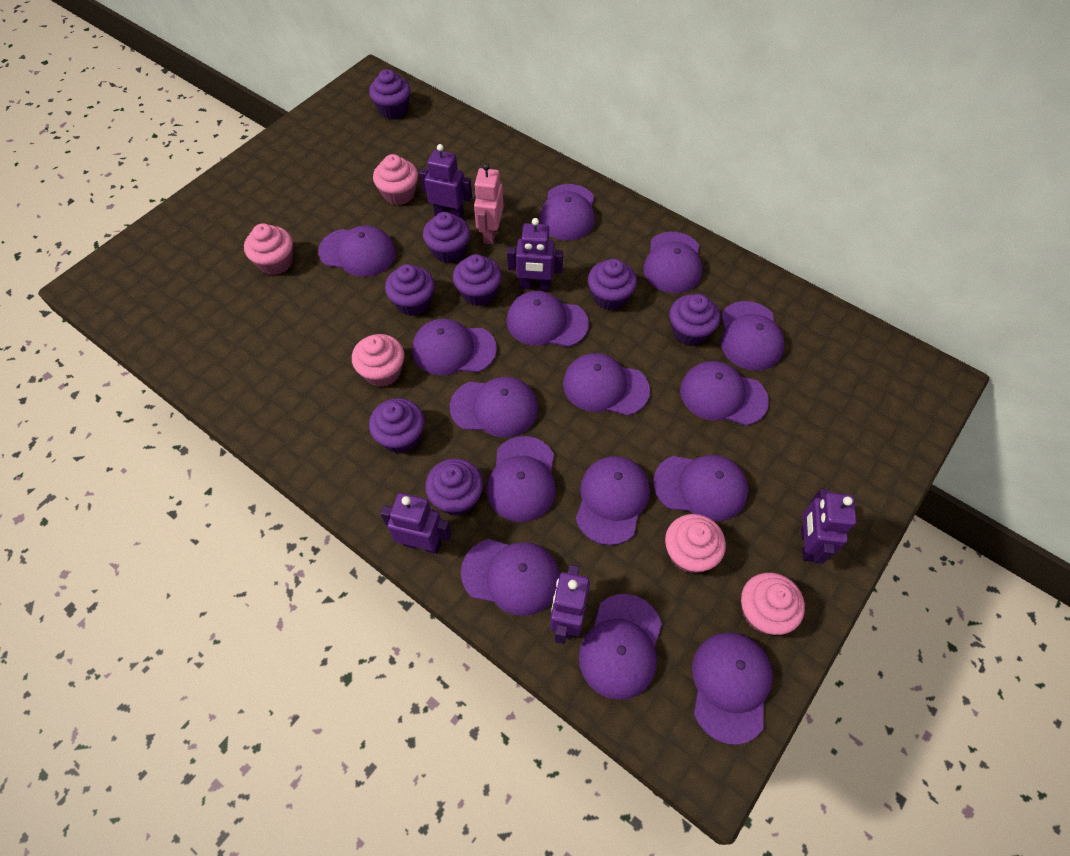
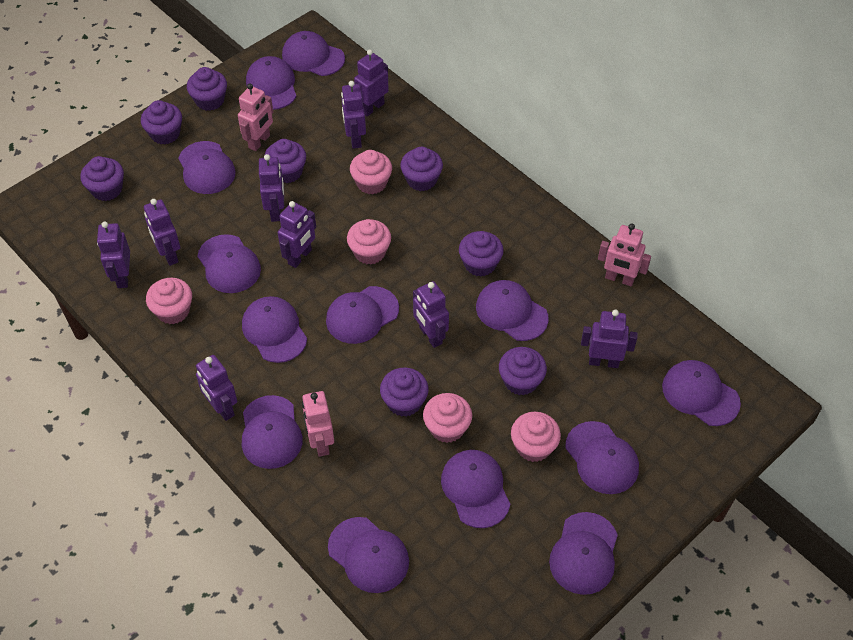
pink robot: 1 -> 3
purple cap: 15 -> 13
purple robot: 5 -> 9

